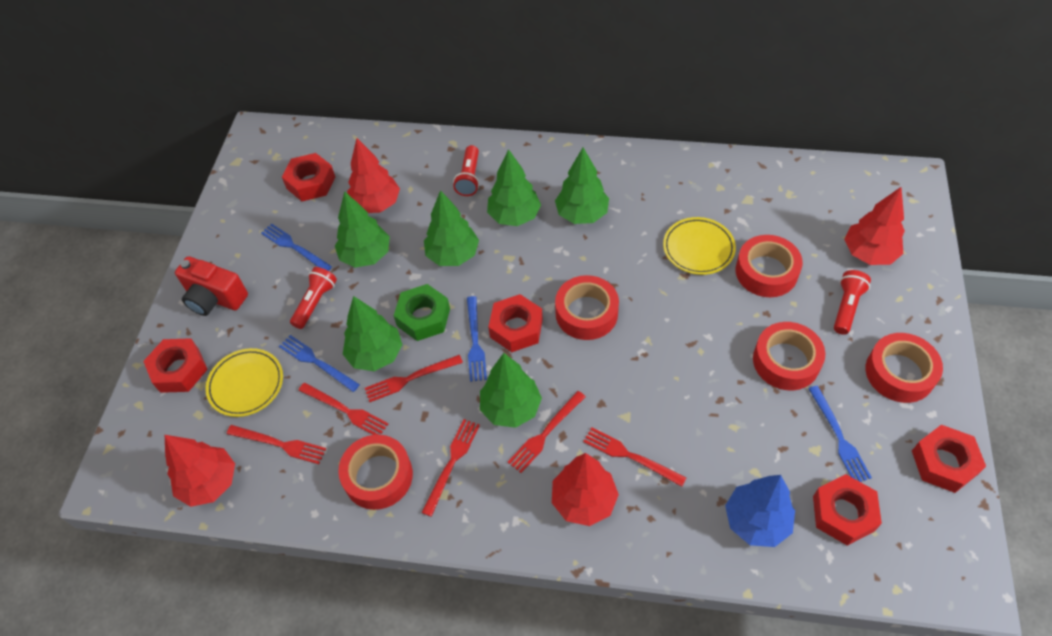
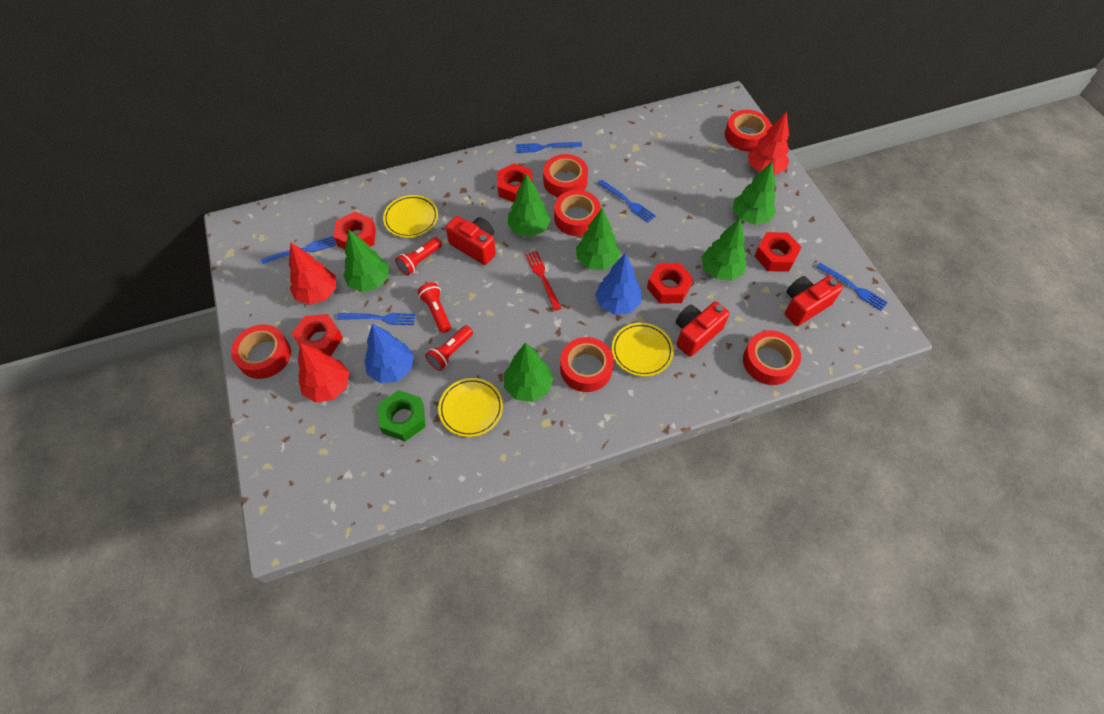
blue fork: 4 -> 5
blue tree: 1 -> 2
red camera: 1 -> 3
red fork: 6 -> 1
red tape: 5 -> 6
red tree: 4 -> 3
yellow plate: 2 -> 3

